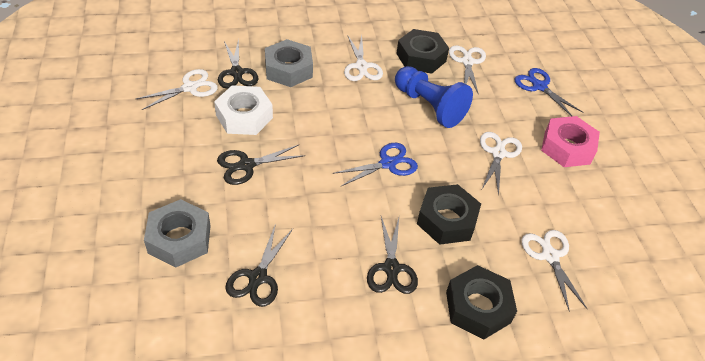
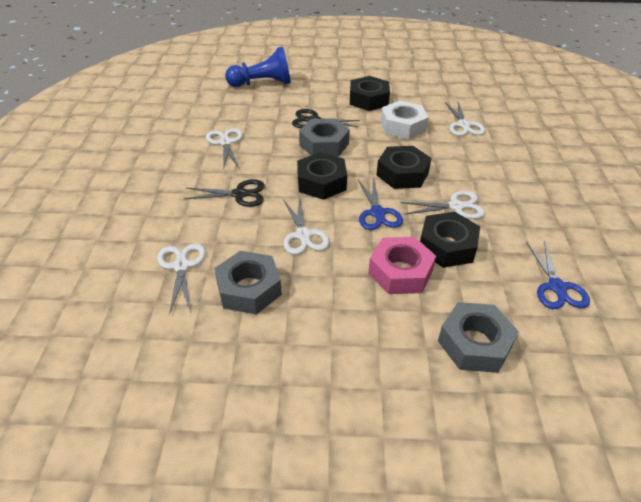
black nut: 3 -> 4
black scissors: 4 -> 2
grey nut: 2 -> 3

